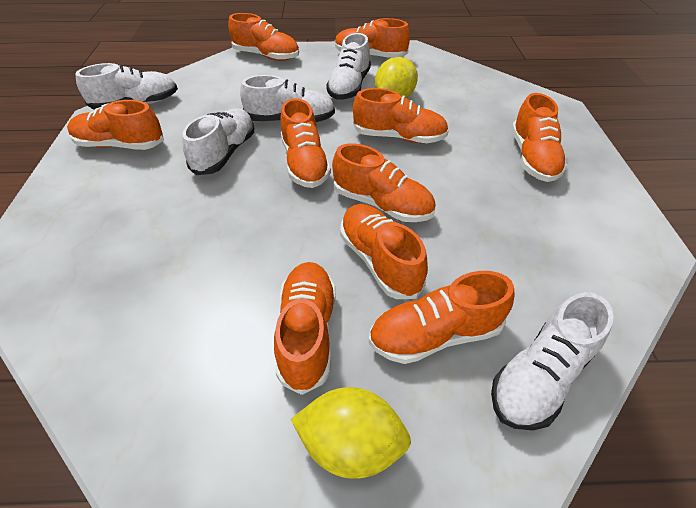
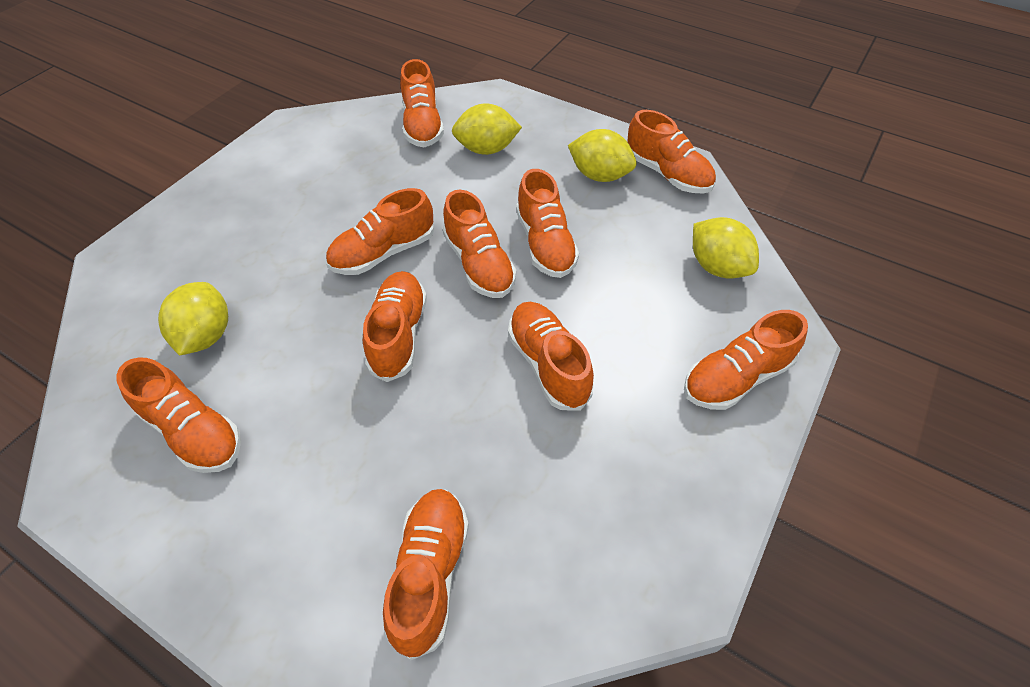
white shoe: 5 -> 0
yellow lemon: 2 -> 4

